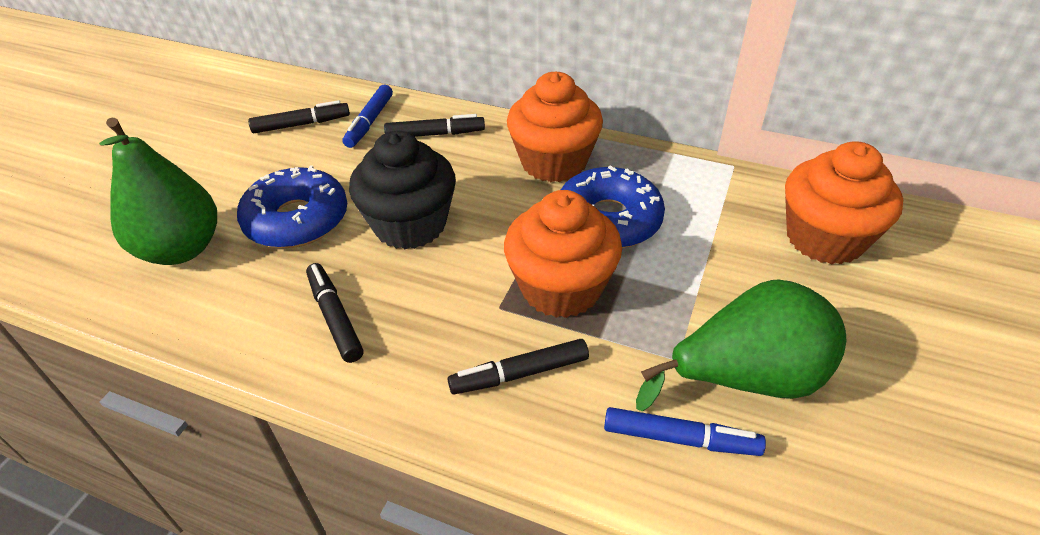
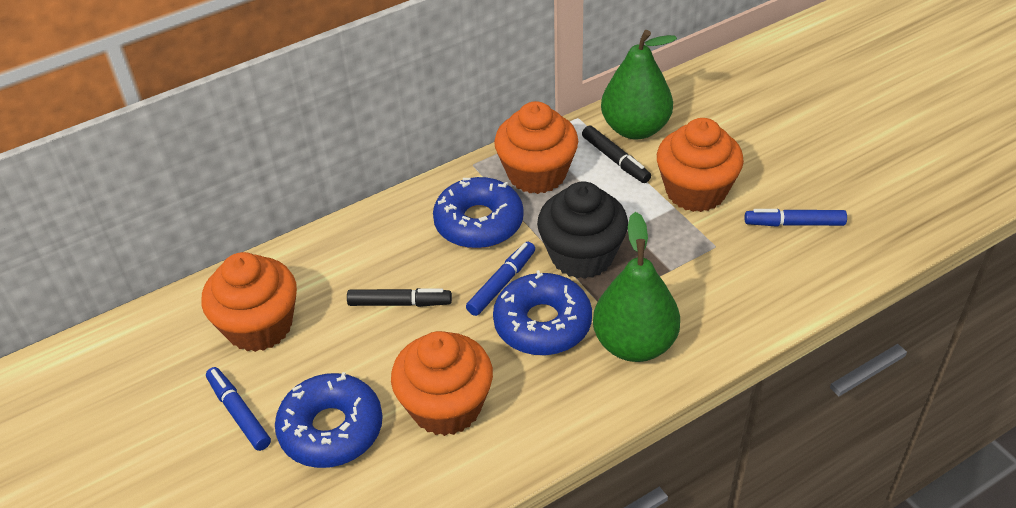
black marker: 4 -> 2
blue donut: 2 -> 3
blue marker: 2 -> 3
orange cupcake: 3 -> 4

